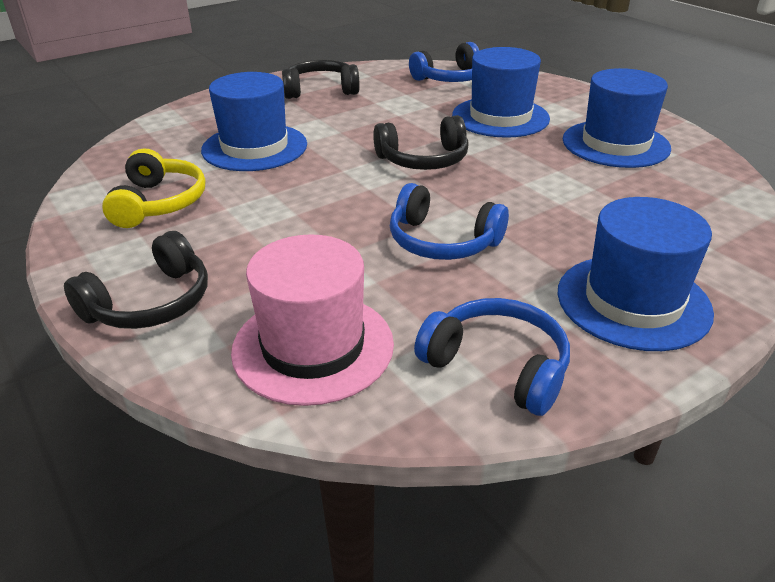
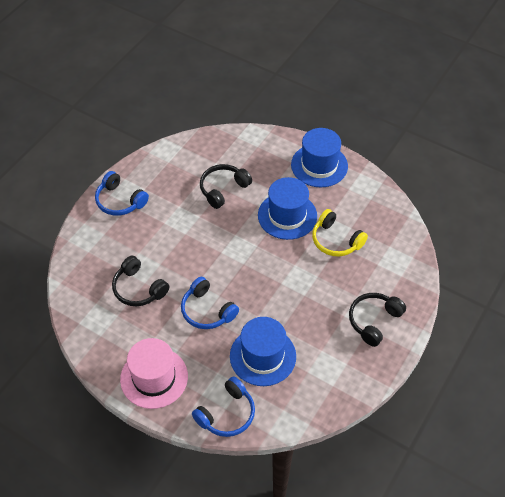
blue hat: 4 -> 3

